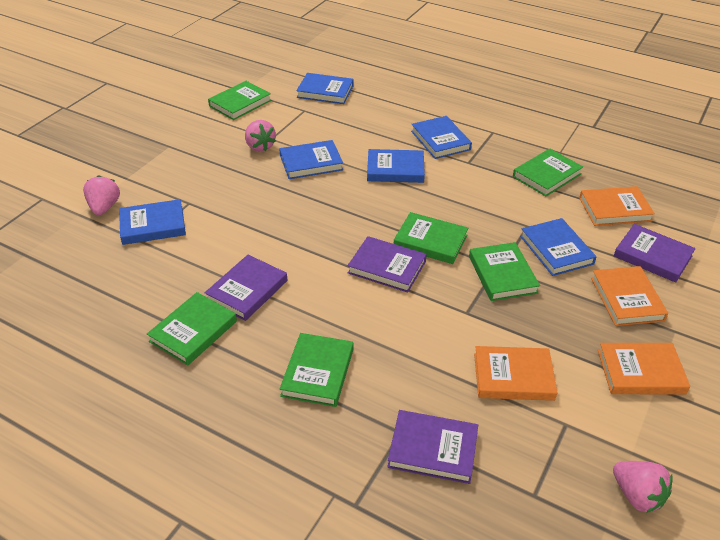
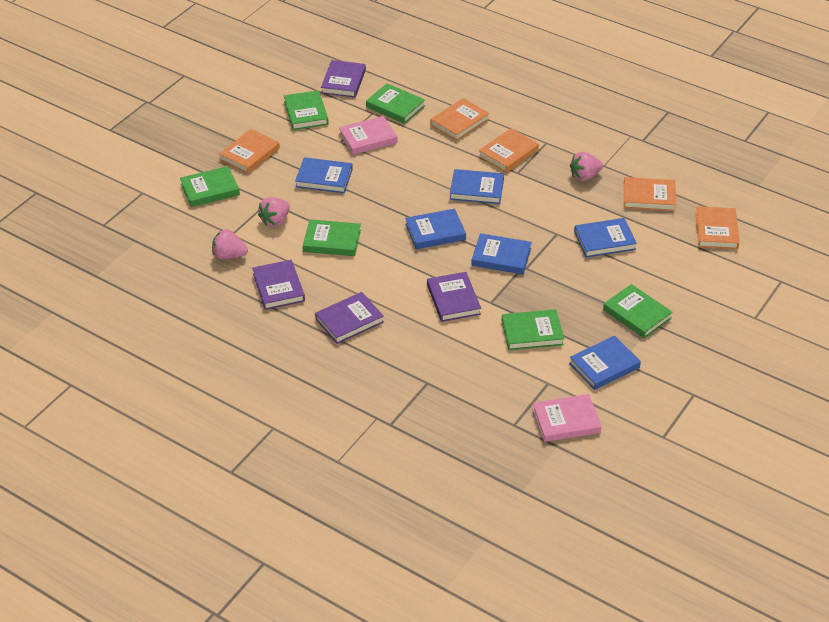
orange book: 4 -> 5
pink book: 0 -> 2

